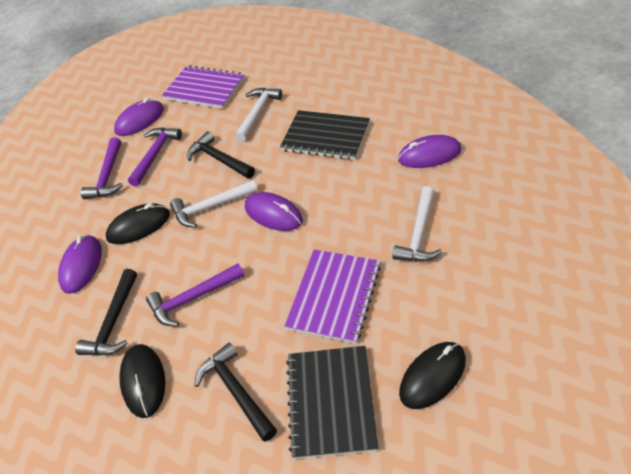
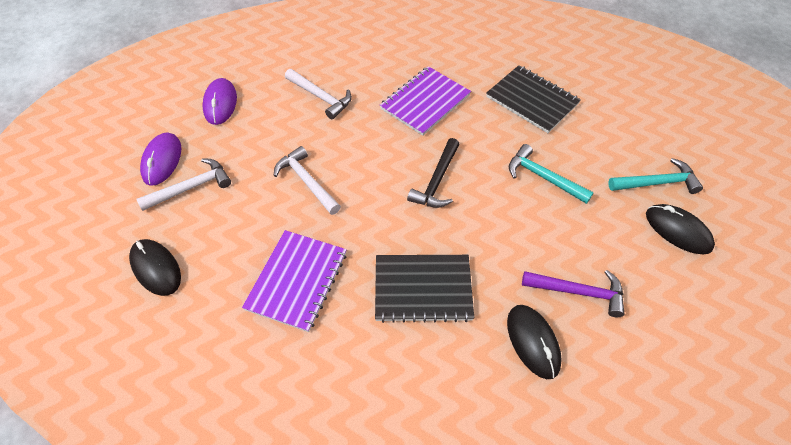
black hammer: 3 -> 1
purple hammer: 3 -> 1
purple mouse: 4 -> 2
turquoise hammer: 0 -> 2

